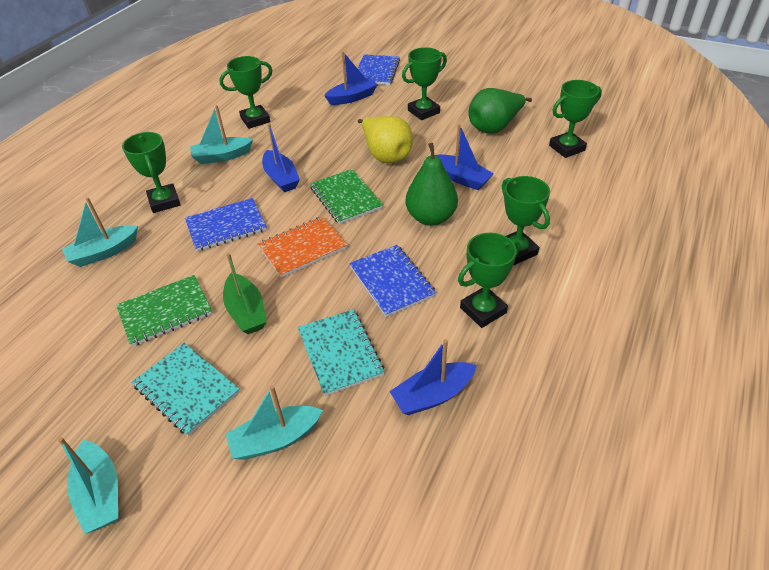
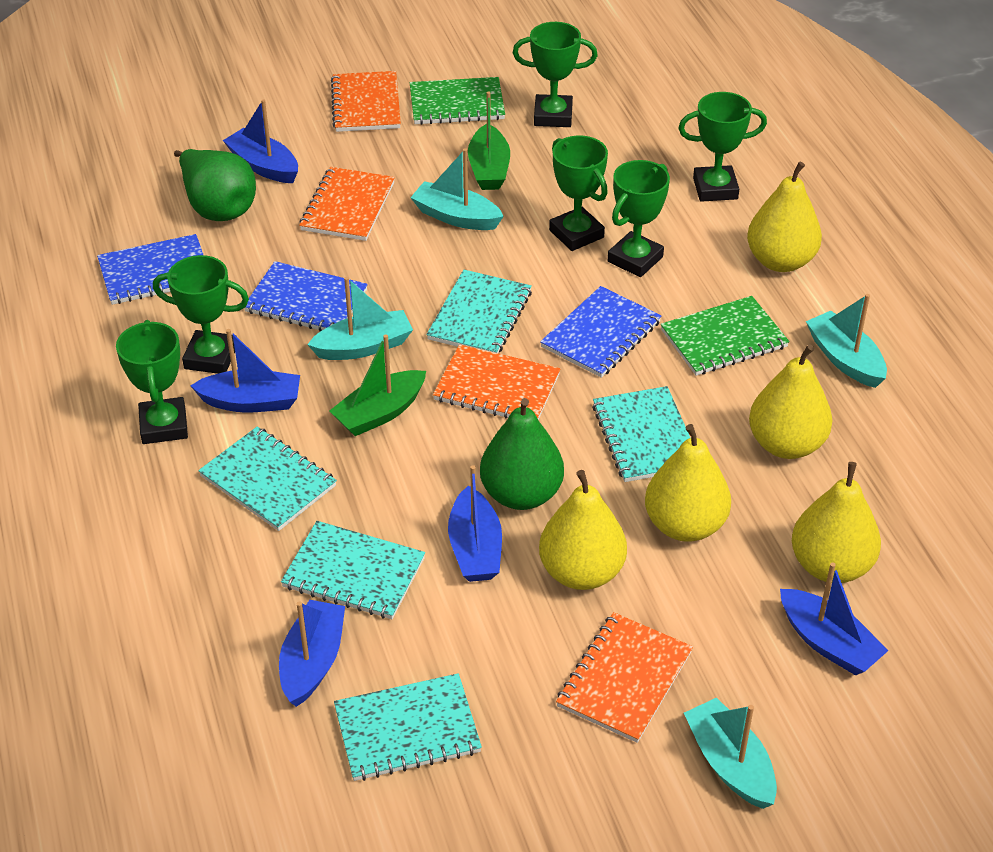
blue boat: 4 -> 5
green boat: 1 -> 2
orange notebook: 1 -> 4
turquoise notebook: 2 -> 5
yellow pear: 1 -> 5

